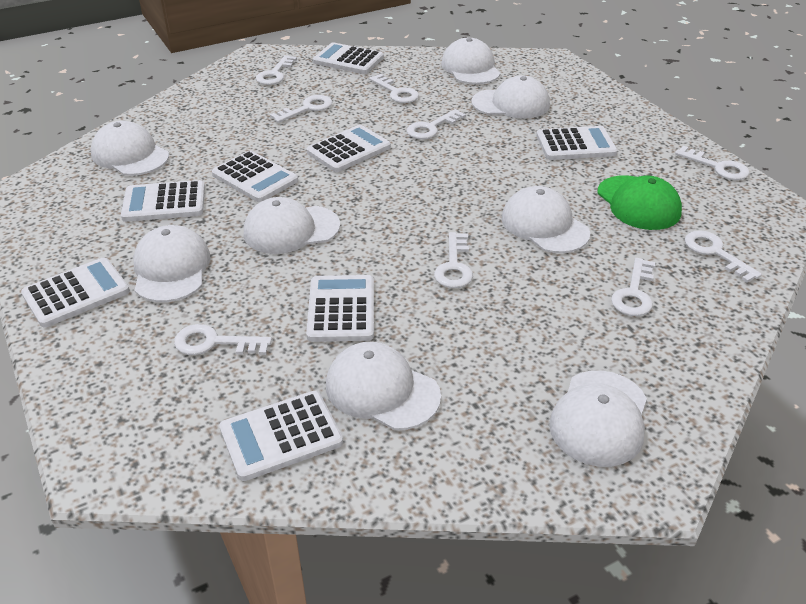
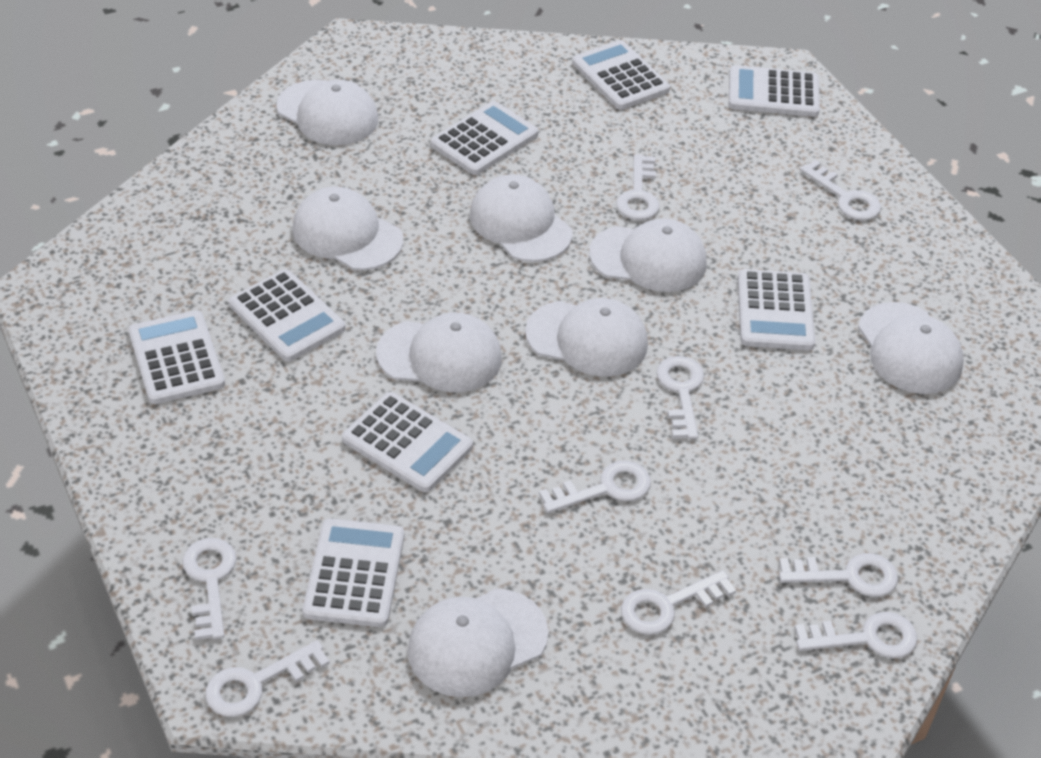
green cap: 1 -> 0

